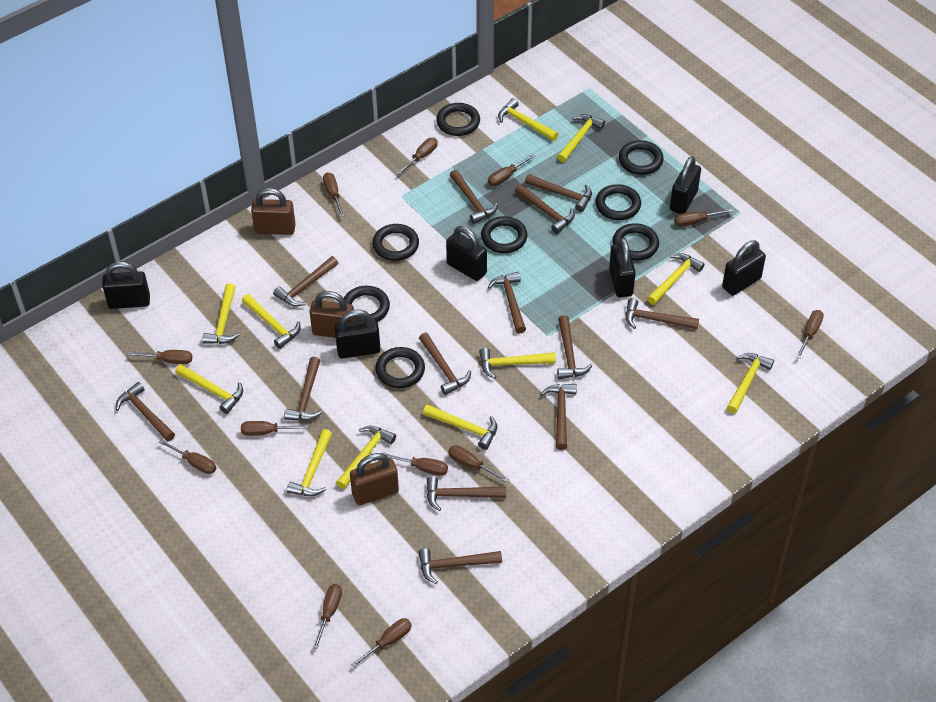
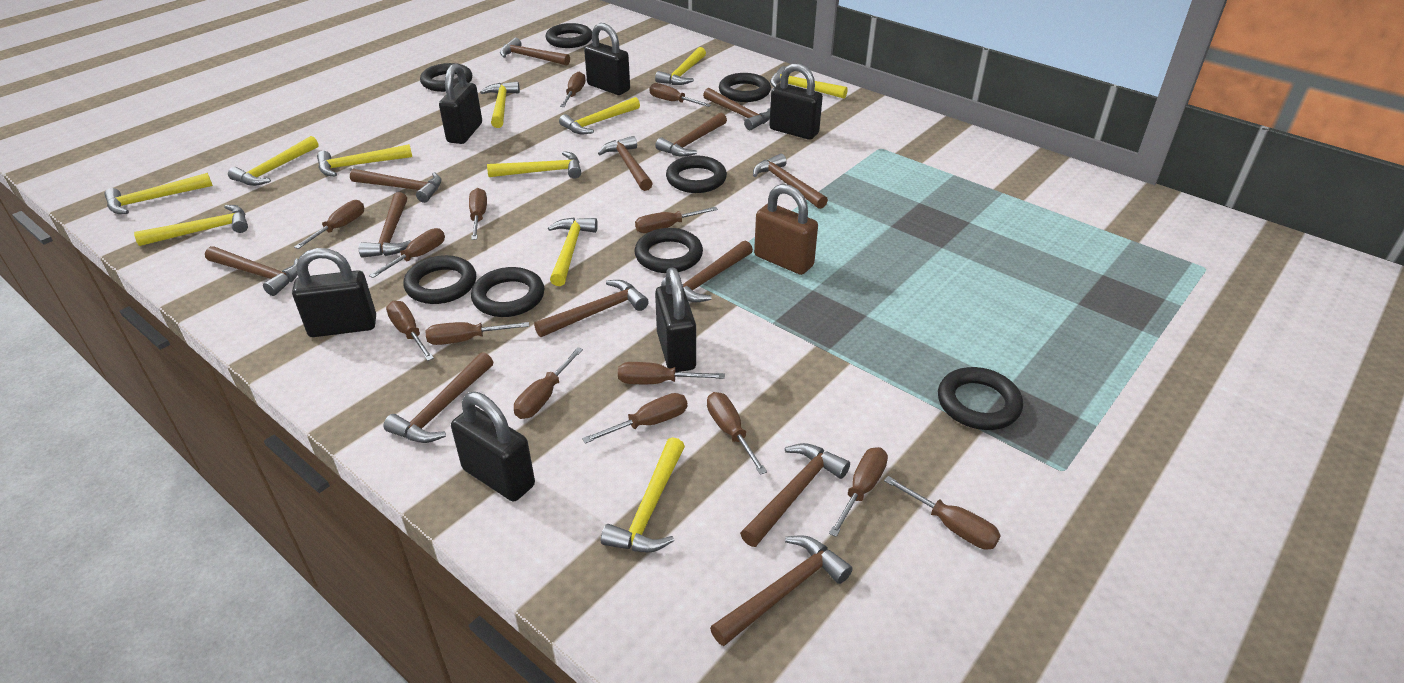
brown padlock: 3 -> 1
brown screwdriver: 12 -> 14

